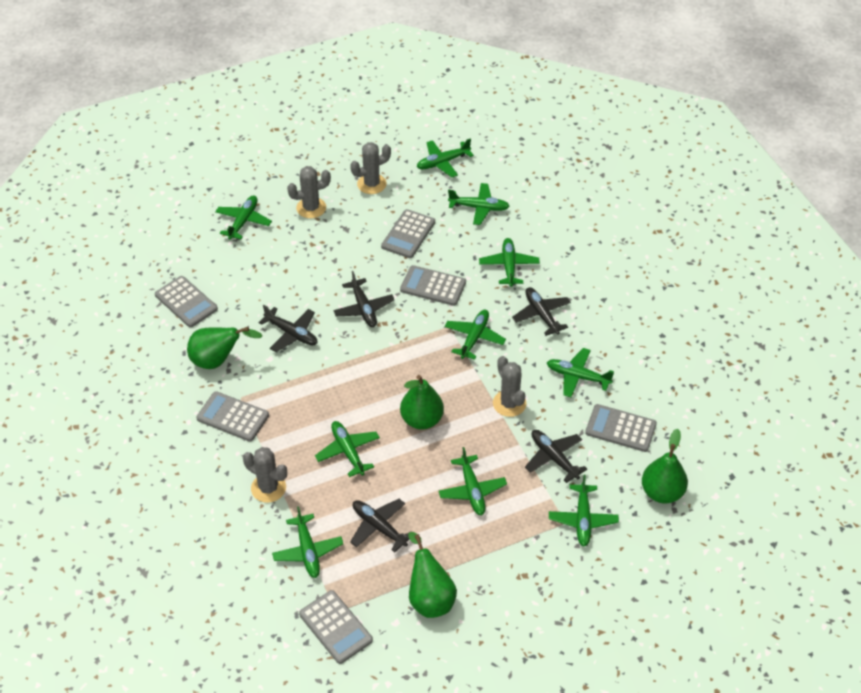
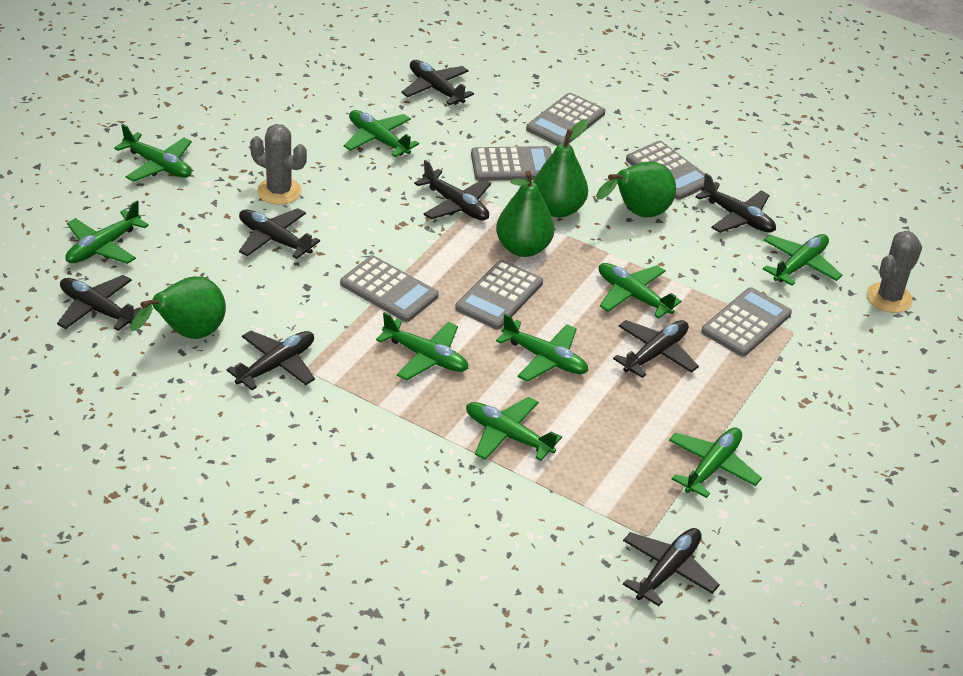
black plane: 5 -> 8
green plane: 10 -> 9
grey cactus: 4 -> 2

